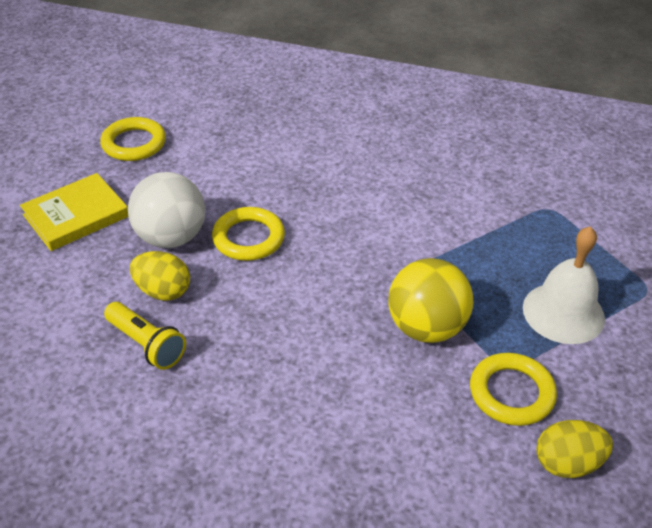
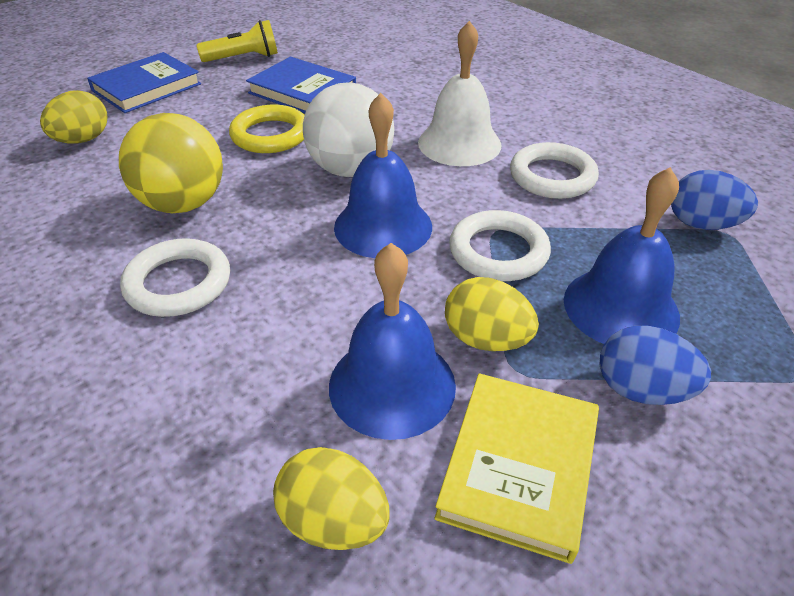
blue bell: 0 -> 3
blue book: 0 -> 2
blue egg: 0 -> 2
white ring: 0 -> 3
yellow egg: 2 -> 3
yellow ring: 3 -> 1

